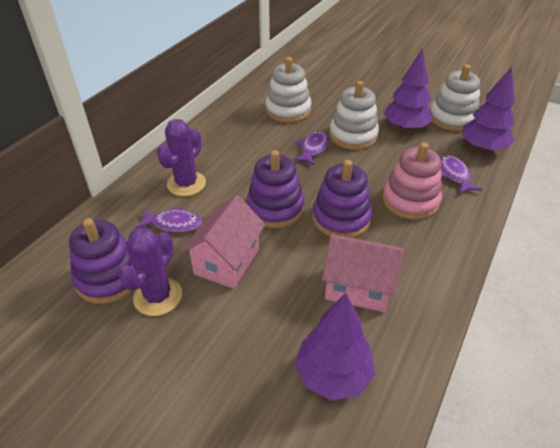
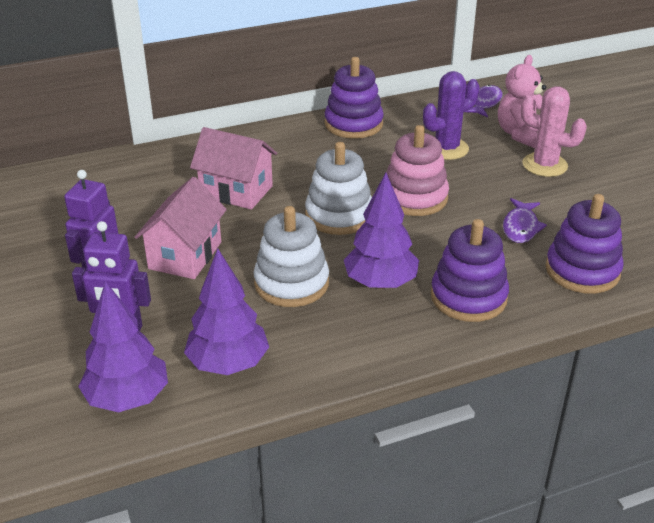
pink cactus: 0 -> 1
pink teddy bear: 0 -> 1
purple cactus: 2 -> 1
purple fish: 3 -> 2
purple robot: 0 -> 2
white stacking toy: 3 -> 2

